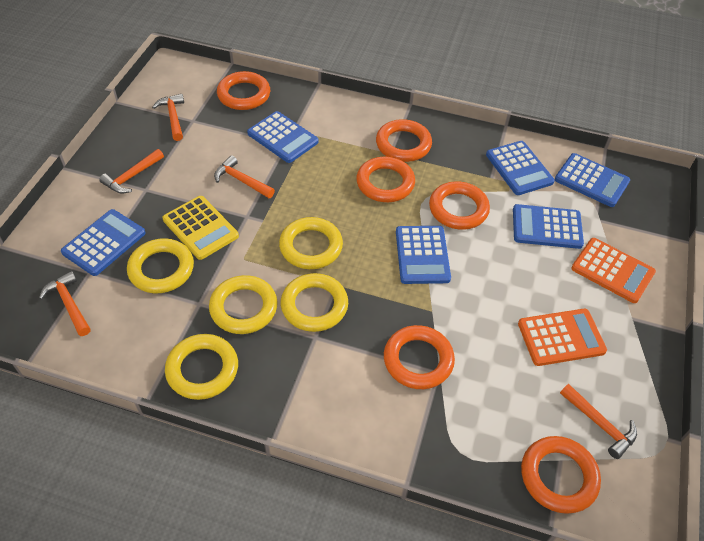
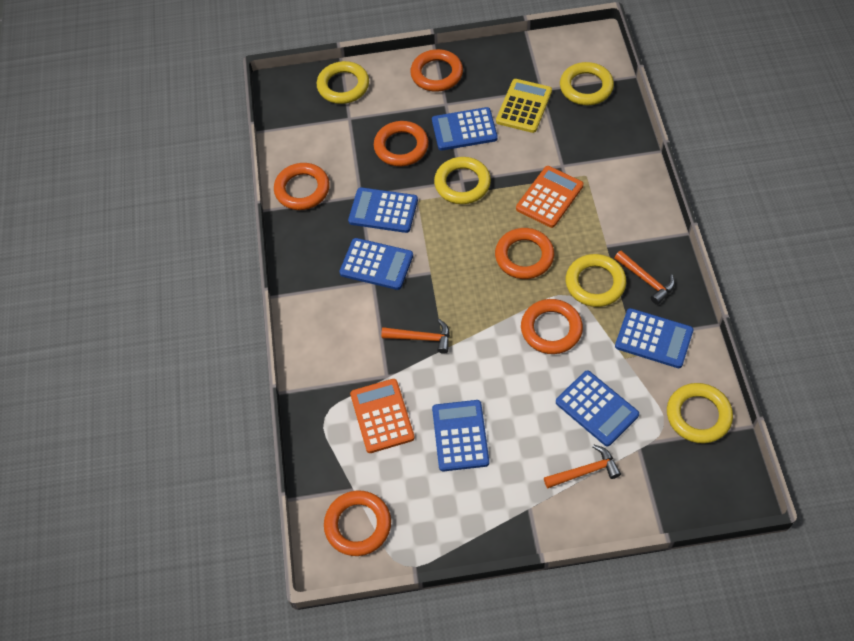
orange hammer: 5 -> 3

